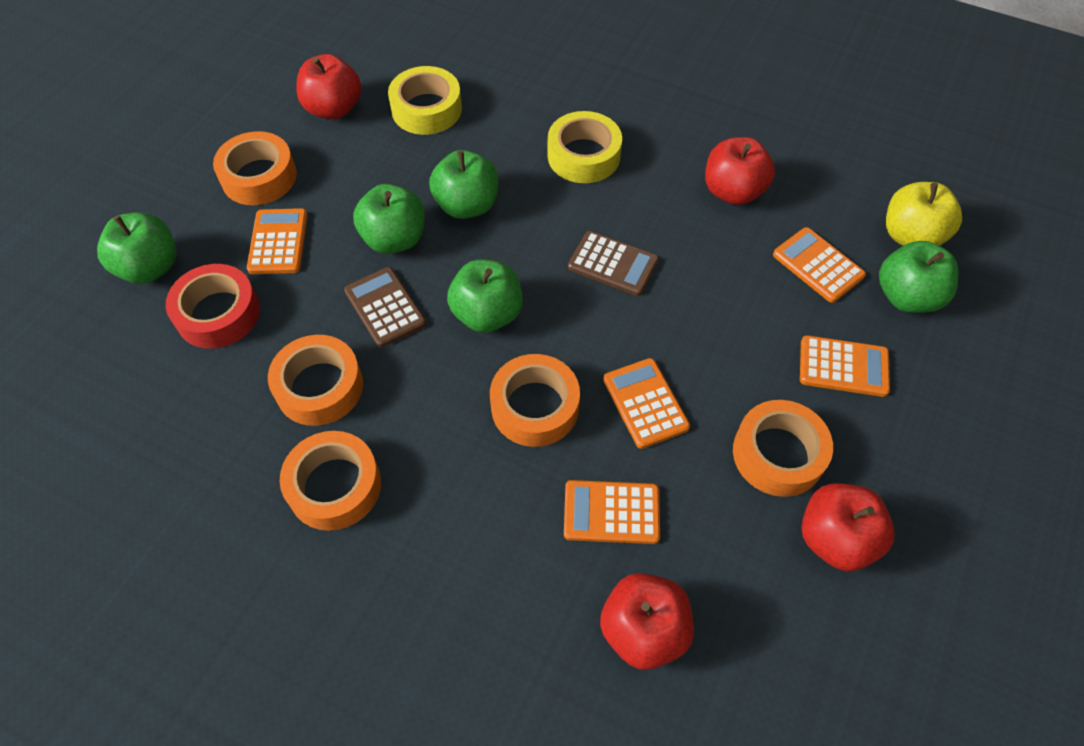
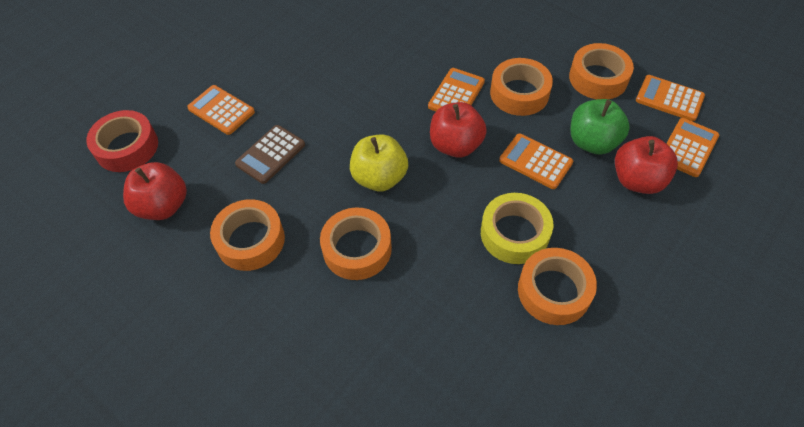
brown calculator: 2 -> 1
green apple: 5 -> 1
red apple: 4 -> 3
yellow tape: 2 -> 1

